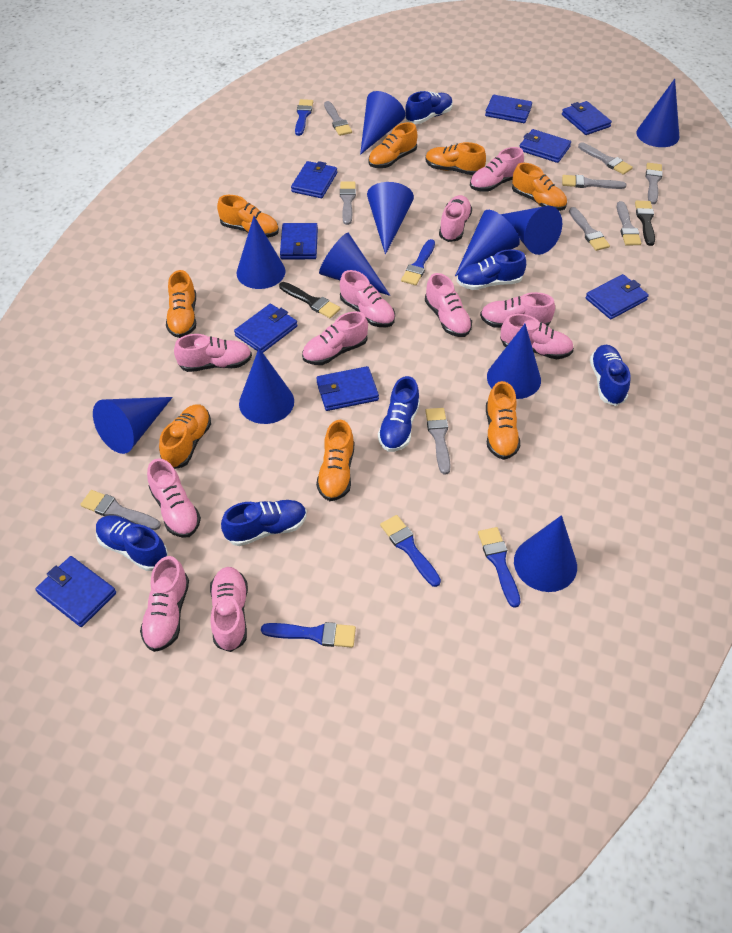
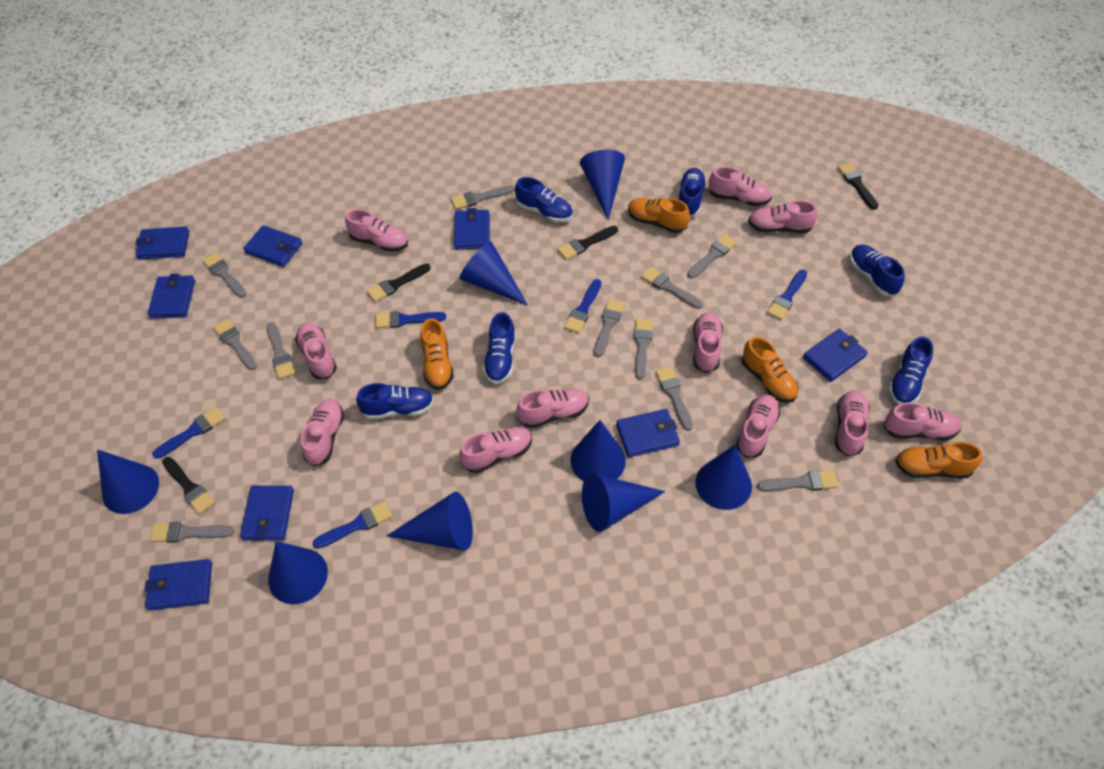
black brush: 2 -> 4
blue cone: 11 -> 8
blue wallet: 9 -> 8
grey brush: 9 -> 11
orange shoe: 8 -> 4

